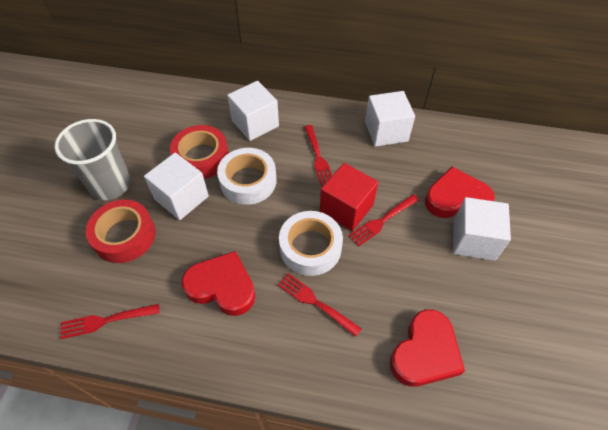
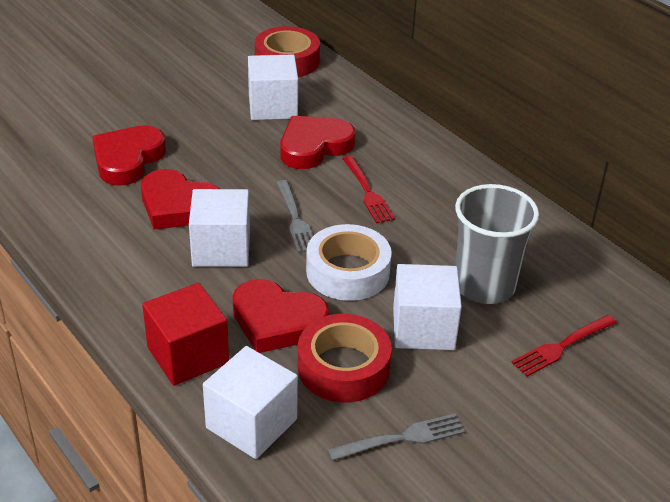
grey fork: 0 -> 2
red fork: 4 -> 2
red heart: 3 -> 4
white tape: 2 -> 1

